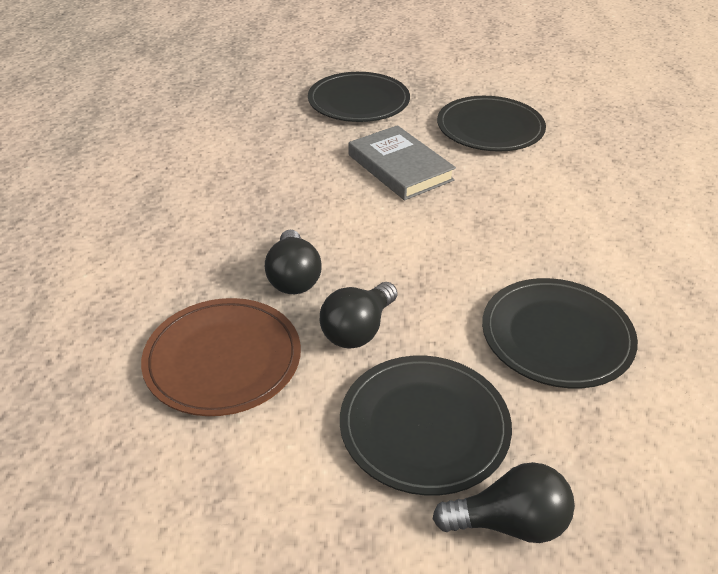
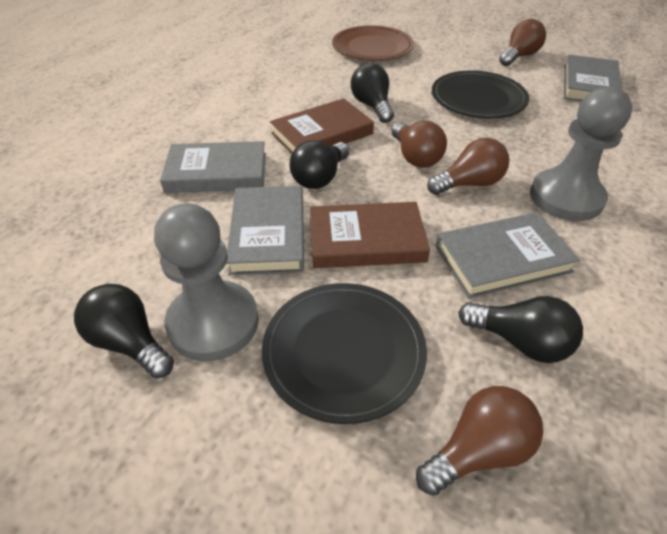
black light bulb: 3 -> 4
black plate: 4 -> 2
brown book: 0 -> 2
brown light bulb: 0 -> 4
grey book: 1 -> 4
grey pawn: 0 -> 2

